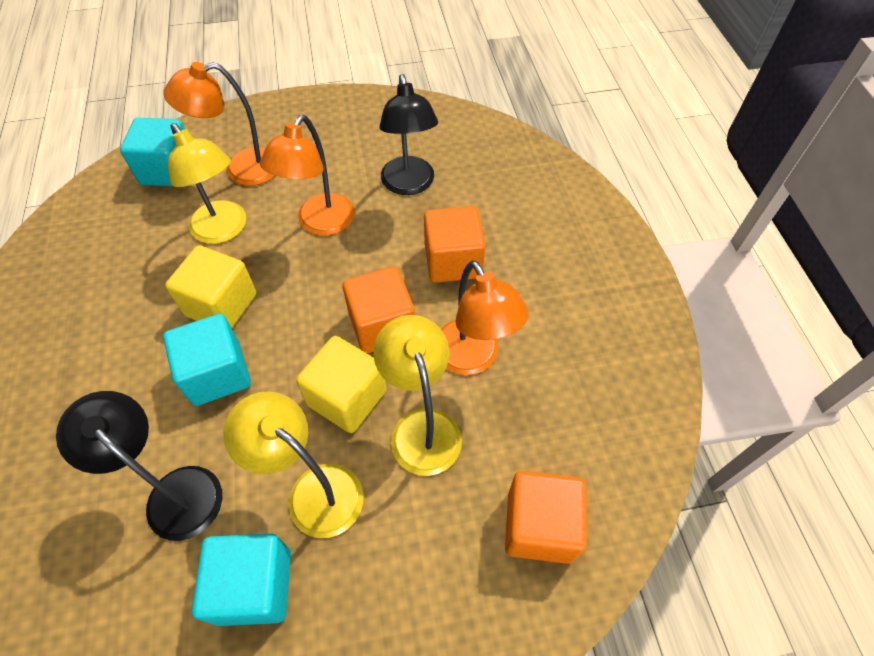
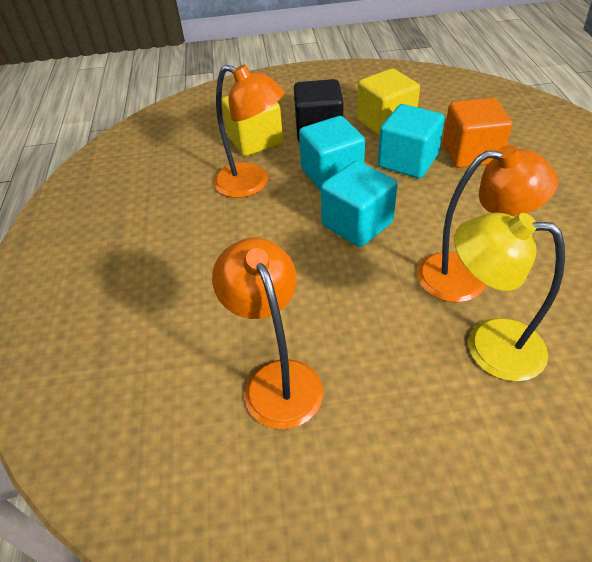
black cube: 0 -> 1
black lamp: 2 -> 0
orange cube: 3 -> 1
yellow lamp: 3 -> 1

